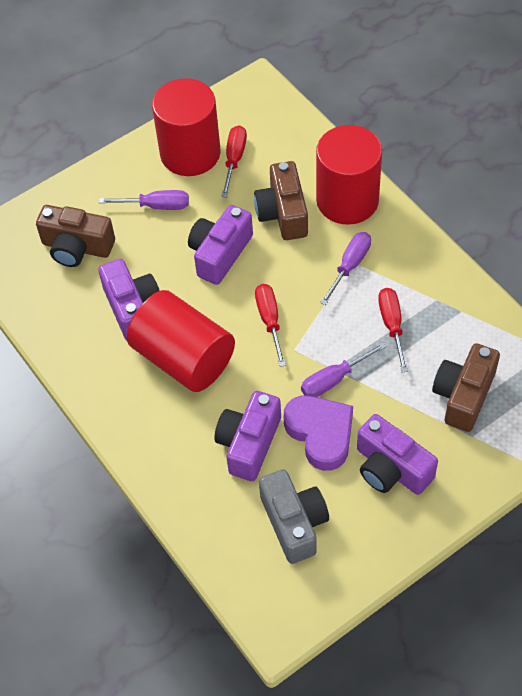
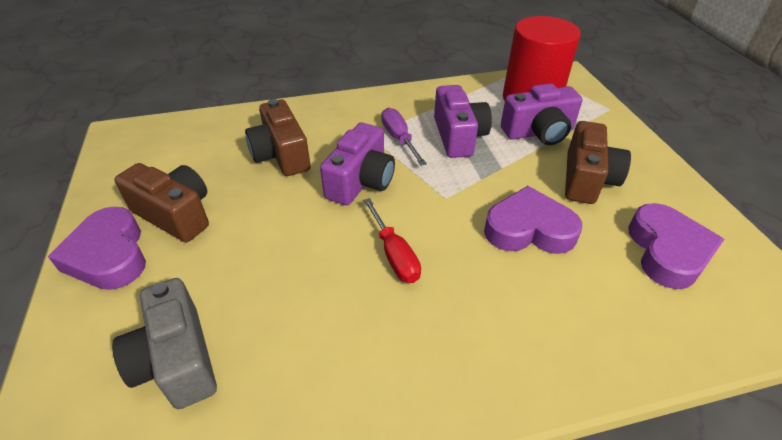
purple camera: 4 -> 3
purple heart: 1 -> 3
purple screwdriver: 3 -> 1
red cylinder: 3 -> 1
red screwdriver: 3 -> 1

